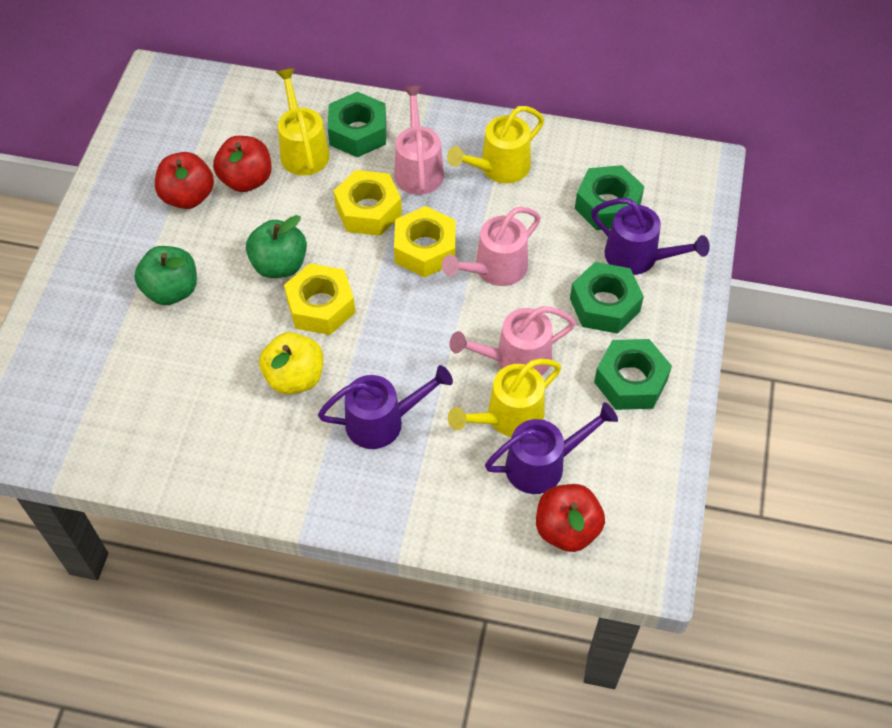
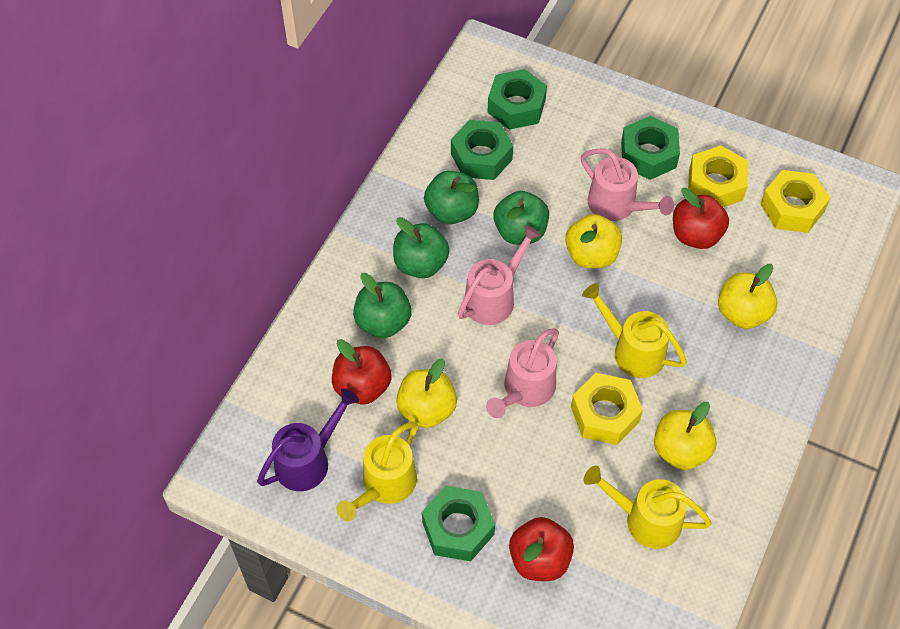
green apple: 2 -> 4
purple watering can: 3 -> 1
yellow apple: 1 -> 4

